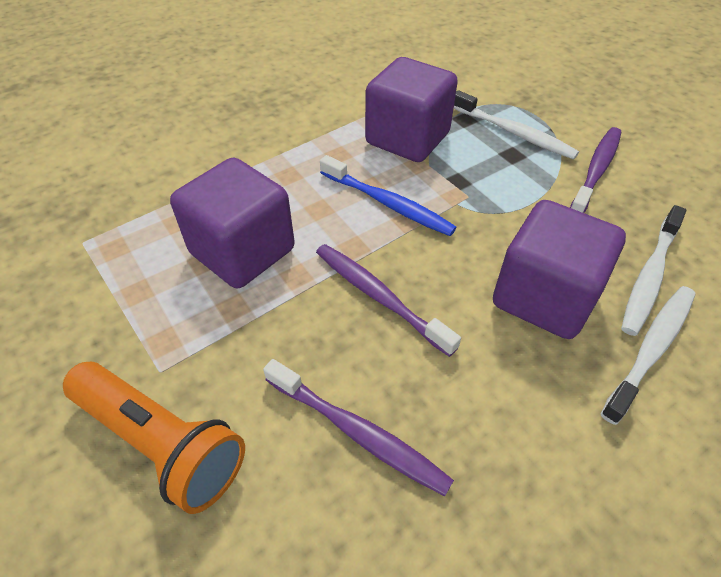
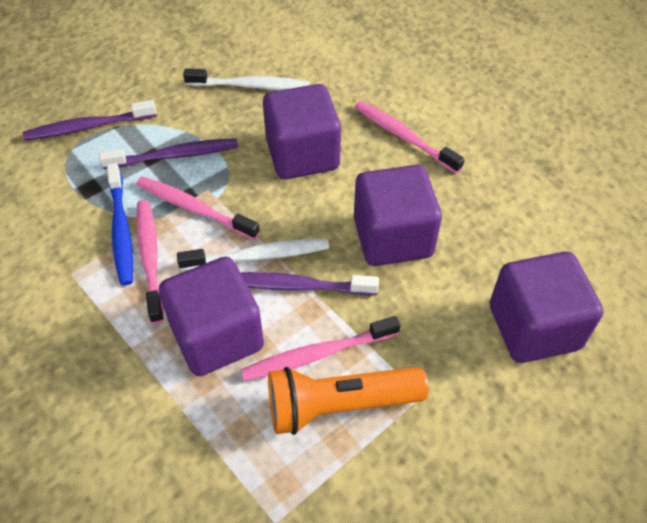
pink toothbrush: 0 -> 4
purple cube: 3 -> 4
white toothbrush: 3 -> 2

